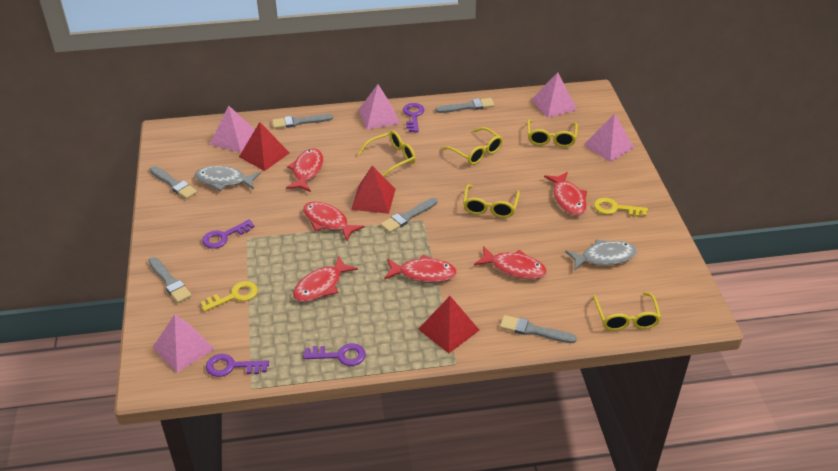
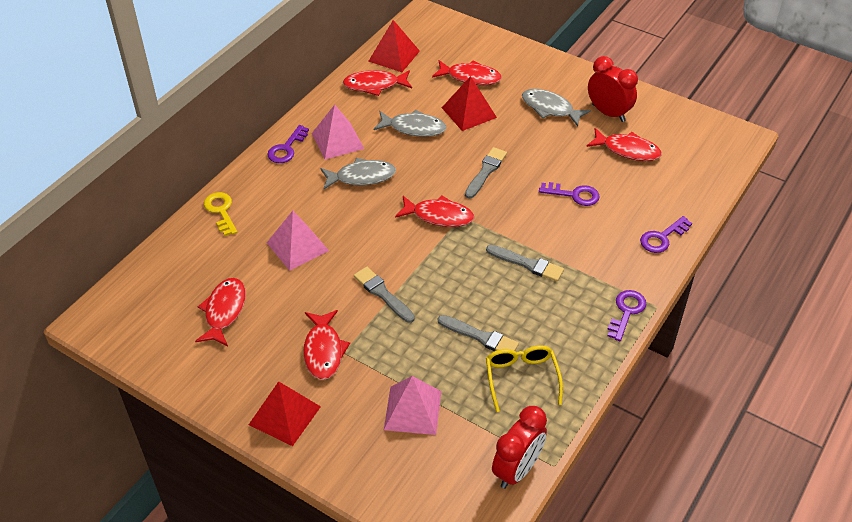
grey brush: 6 -> 4
grey fish: 2 -> 3
pink pyramid: 5 -> 3
red clock: 0 -> 2
yellow glasses: 5 -> 1
yellow key: 2 -> 1

